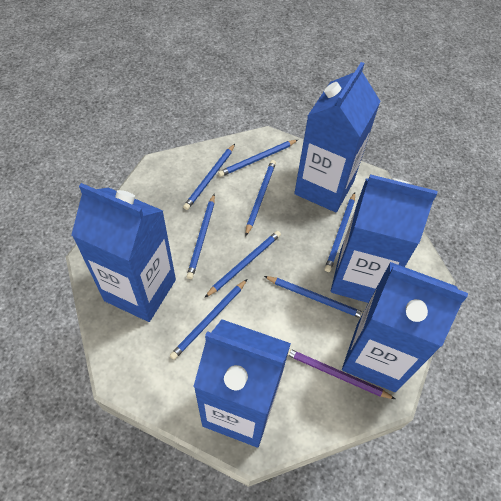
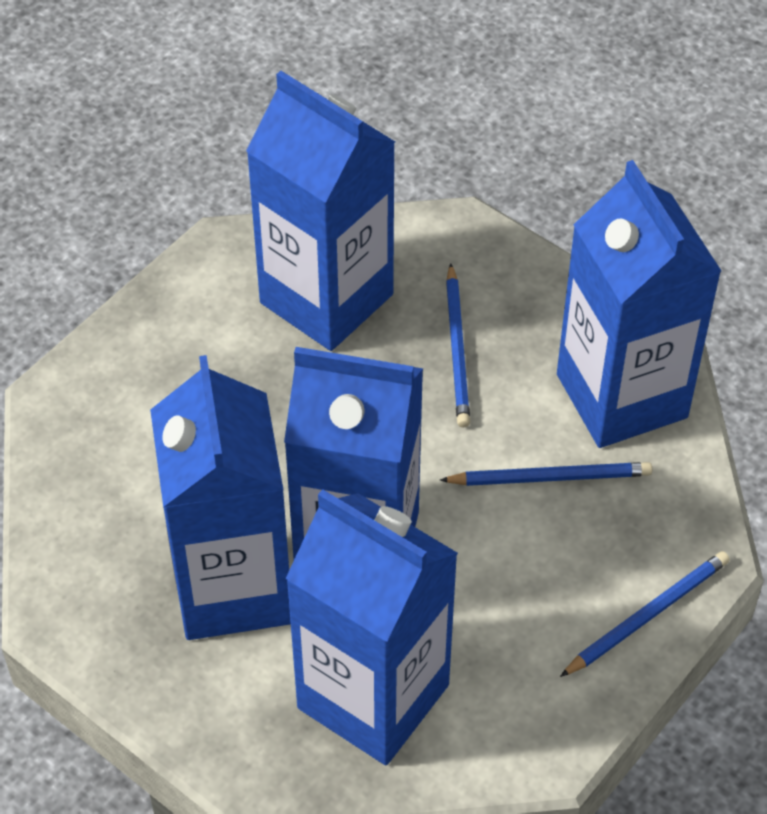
blue pencil: 8 -> 3
purple pencil: 1 -> 0

